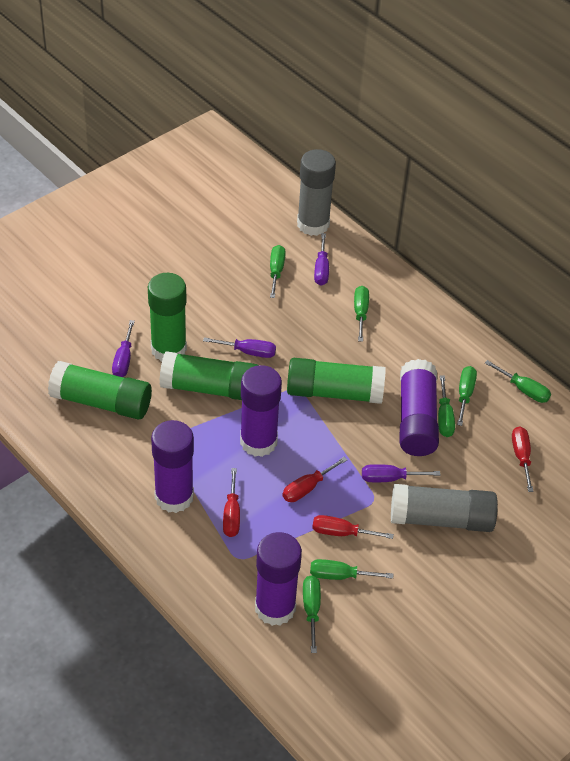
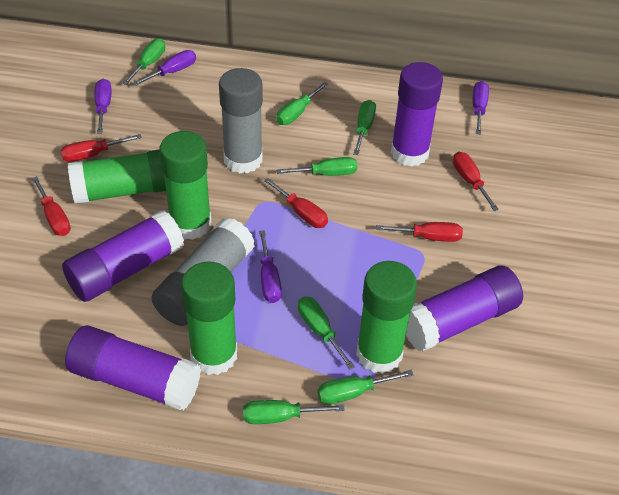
red screwdriver: 4 -> 5

